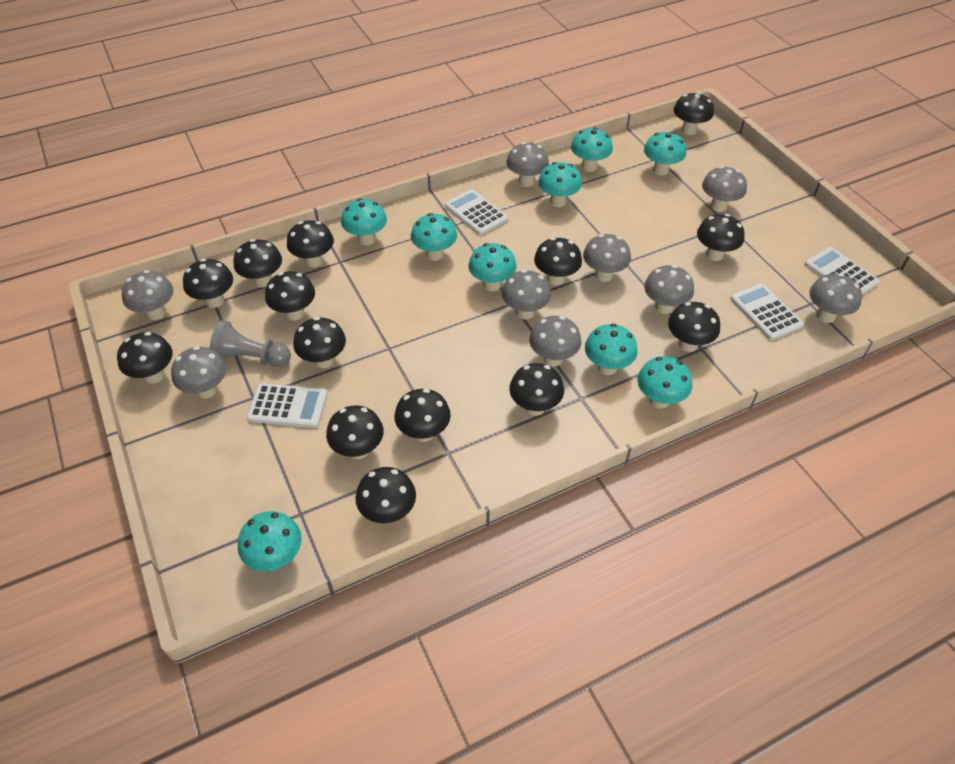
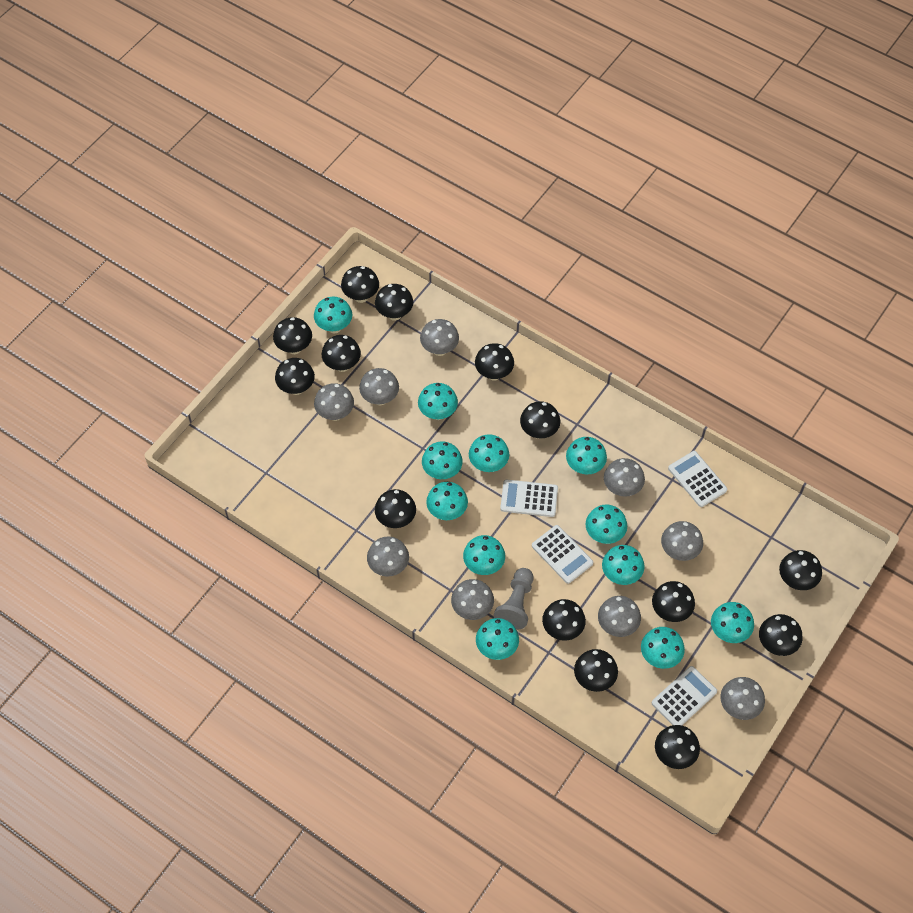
turquoise mushroom: 9 -> 12

